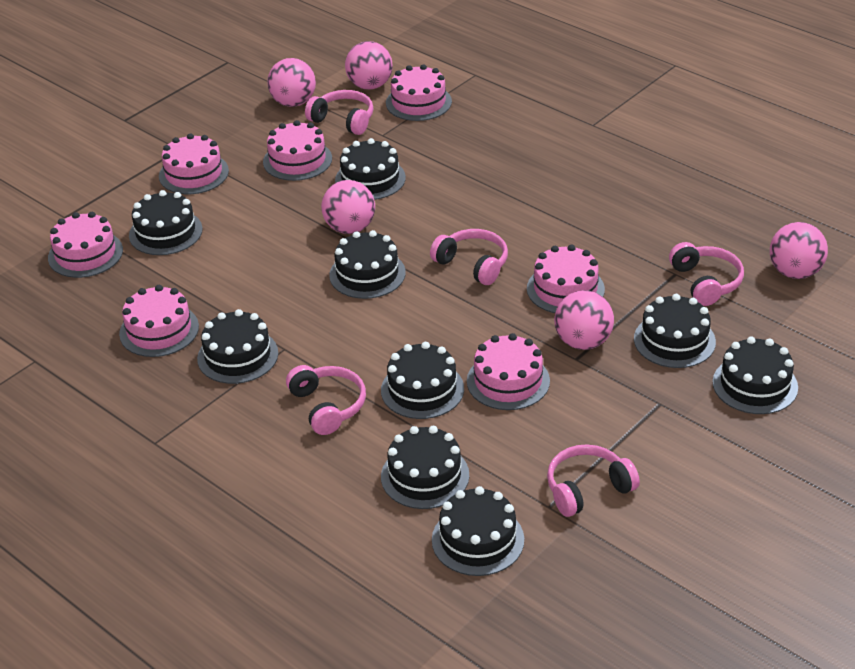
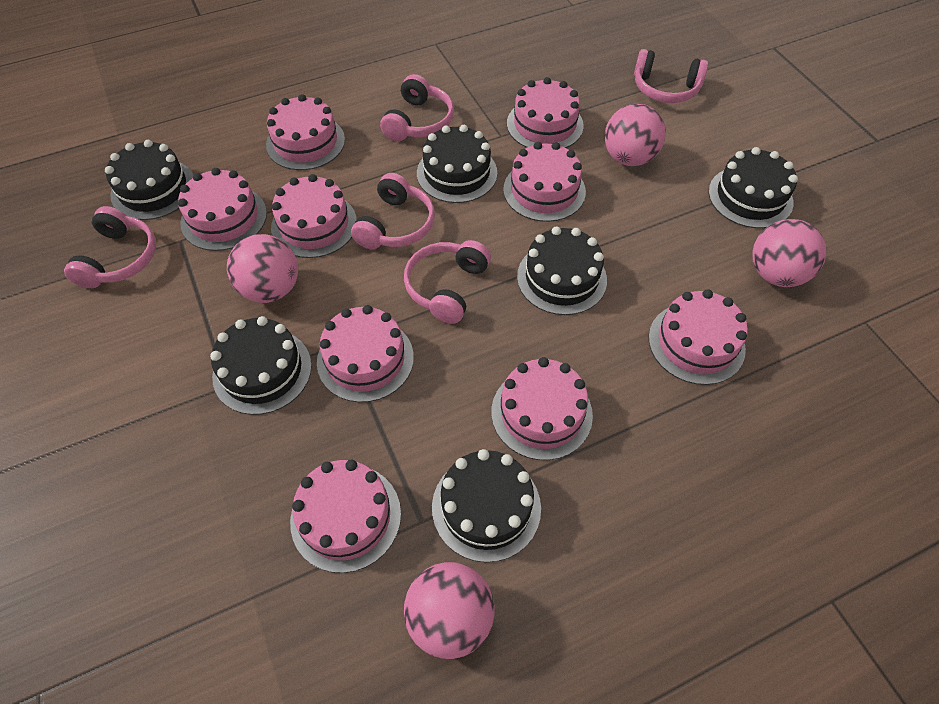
black cake: 9 -> 6
pink ball: 5 -> 4
pink cake: 7 -> 9

